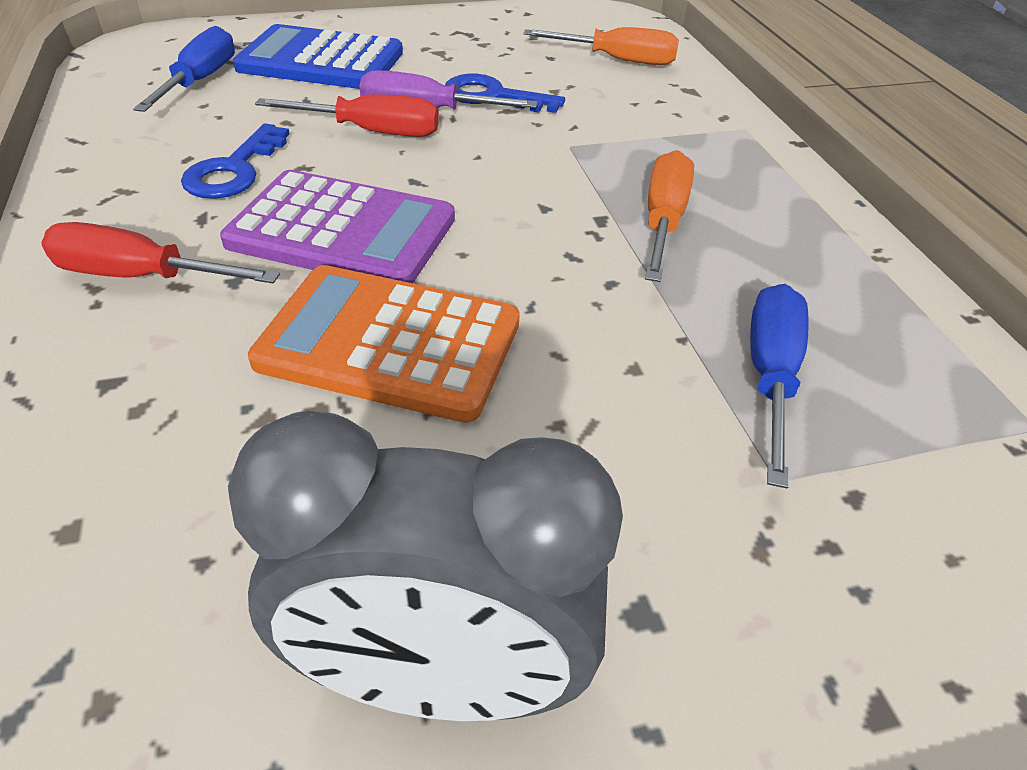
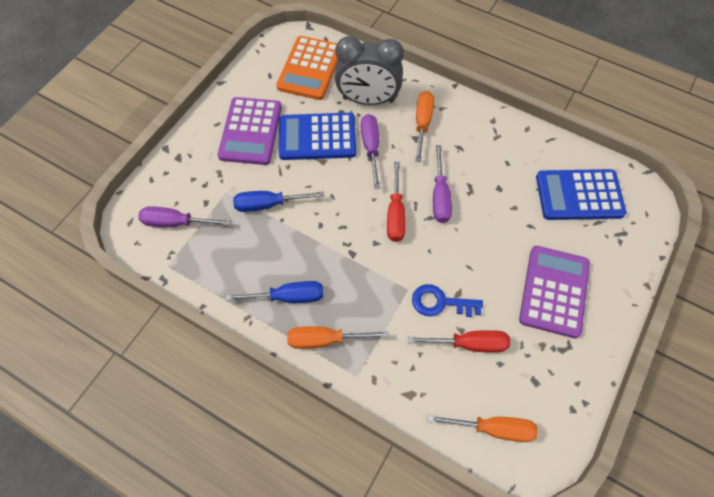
blue calculator: 1 -> 2
blue key: 2 -> 1
orange screwdriver: 2 -> 3
purple calculator: 1 -> 2
purple screwdriver: 1 -> 3

